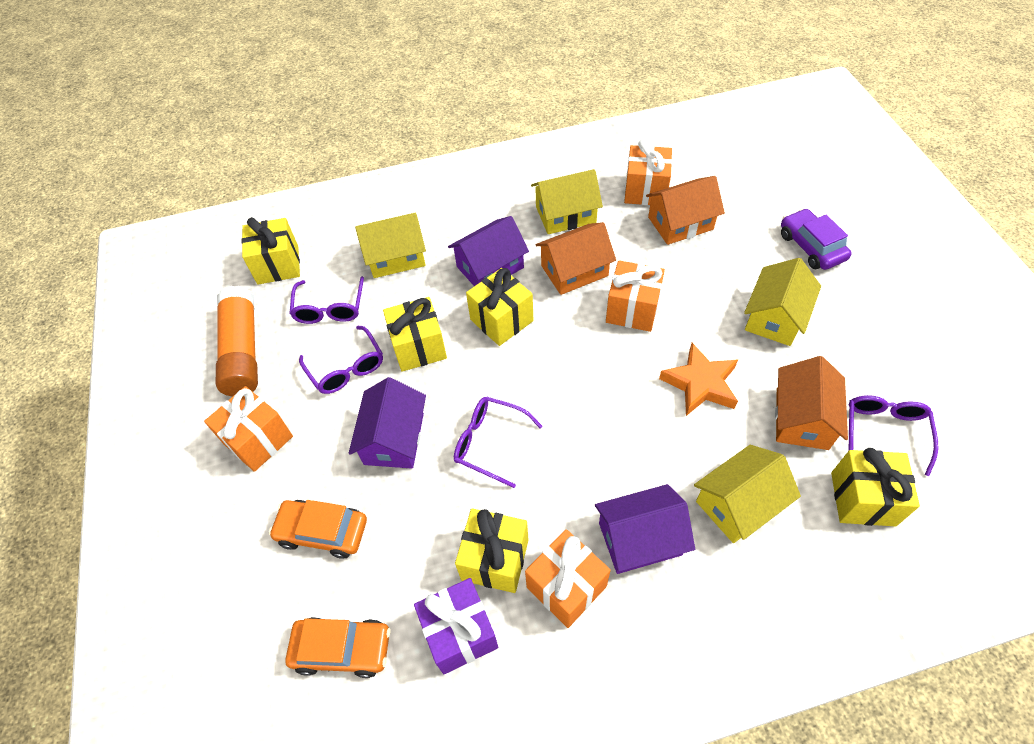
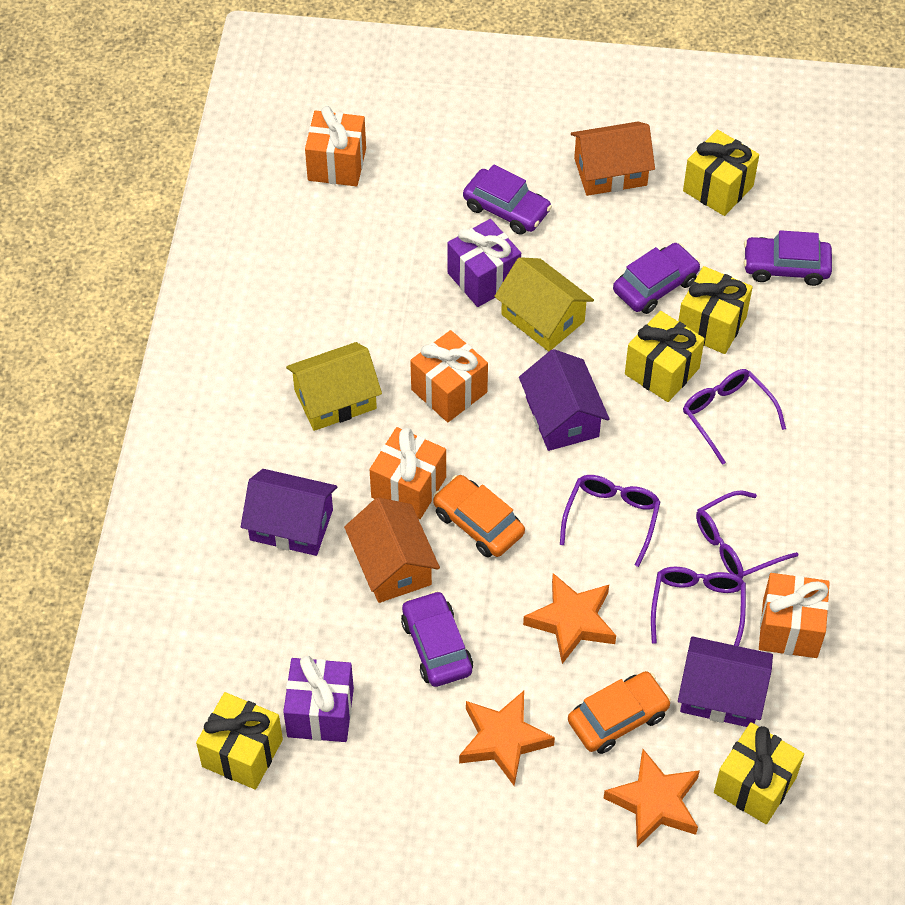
orange glue stick: 1 -> 0
orange house: 3 -> 2
orange star: 1 -> 3
purple car: 1 -> 4
purple gift: 1 -> 2
yellow house: 4 -> 2

